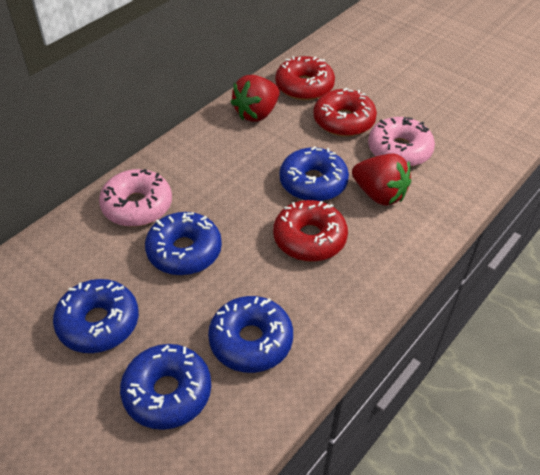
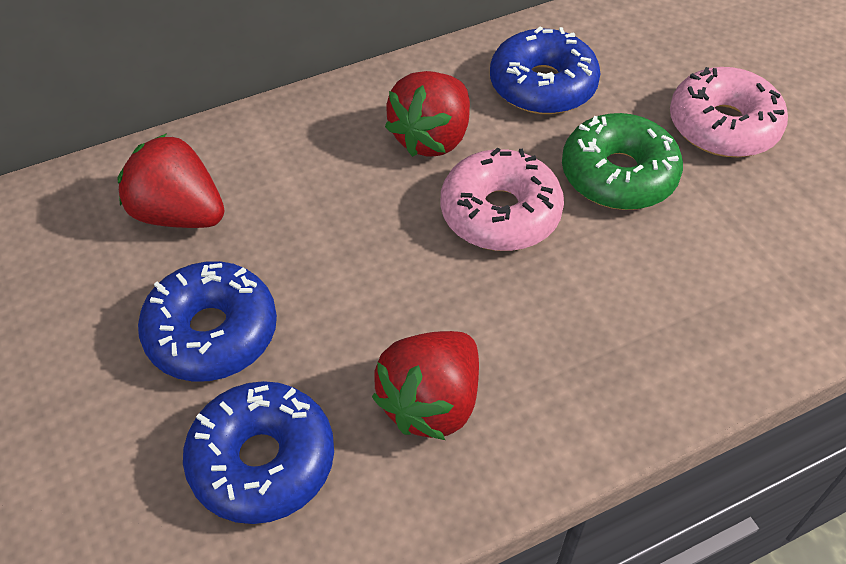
blue donut: 5 -> 3
green donut: 0 -> 1
red donut: 3 -> 0
red strawberry: 2 -> 3

